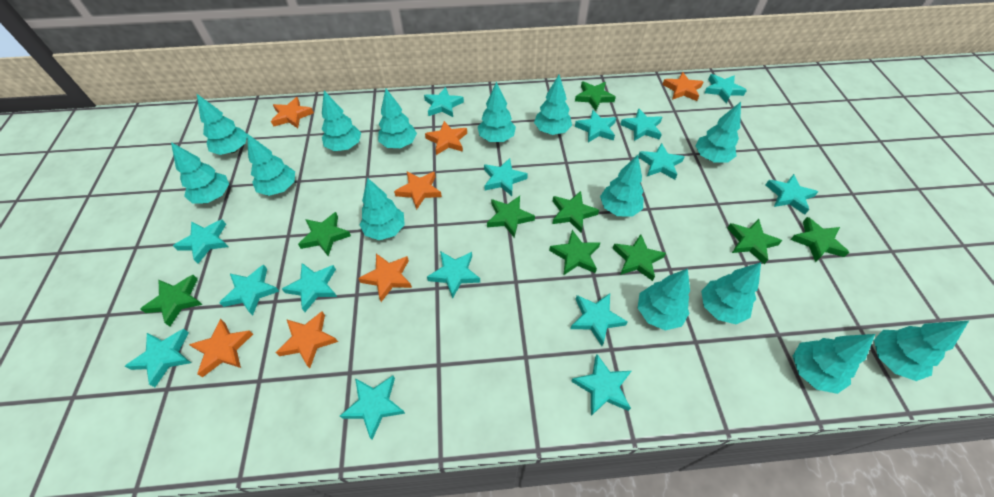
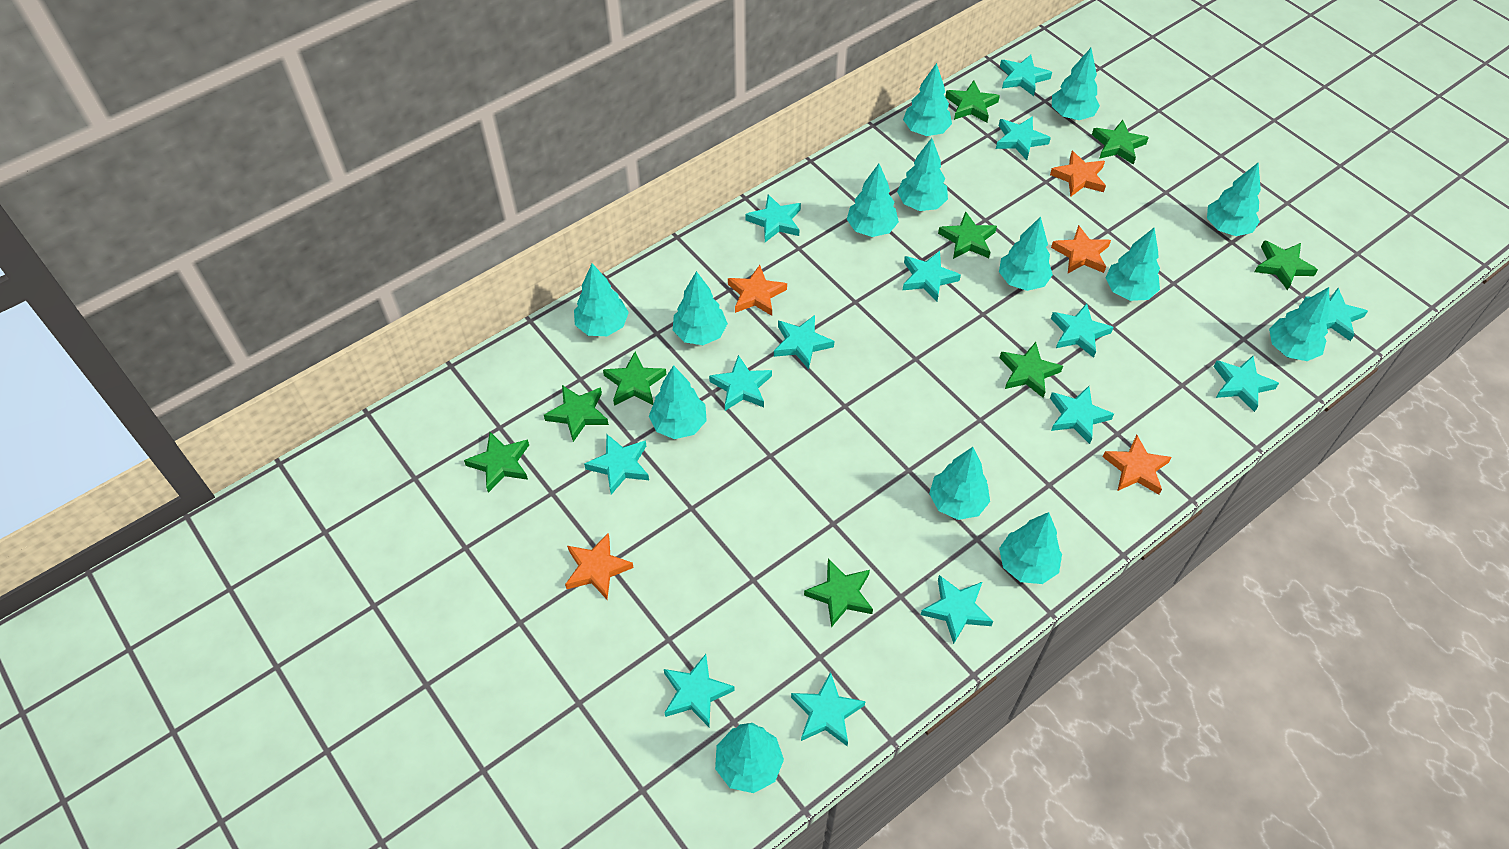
orange star: 7 -> 5
turquoise star: 15 -> 14

